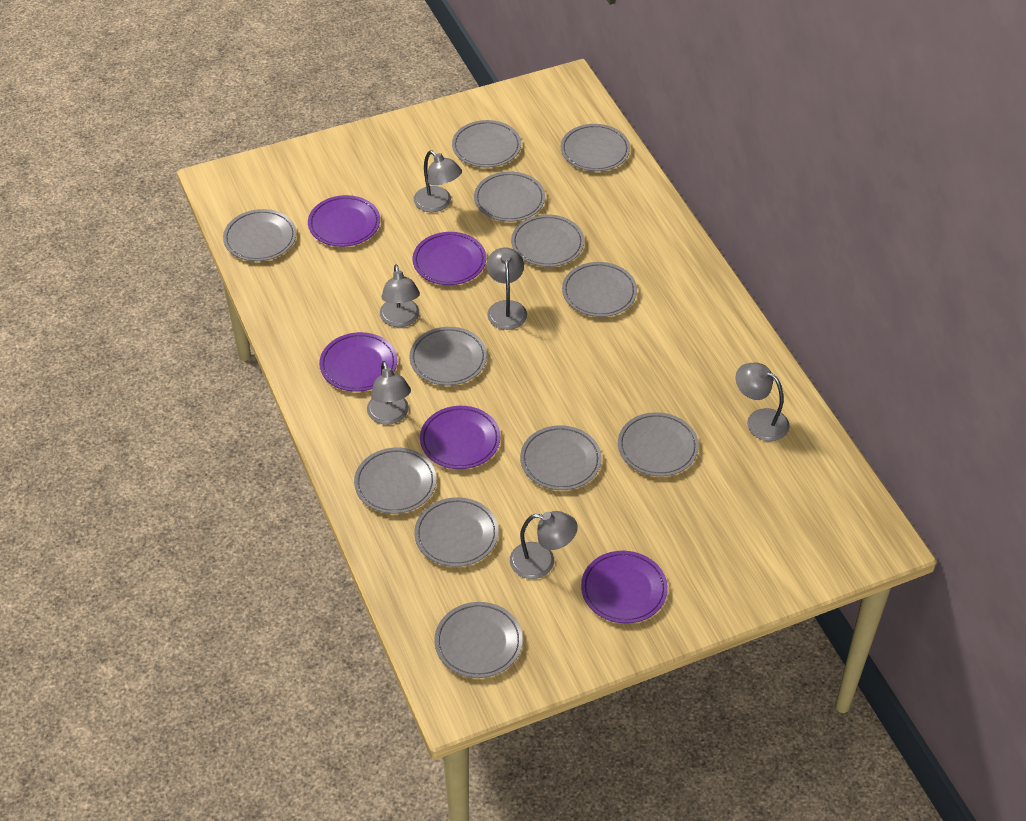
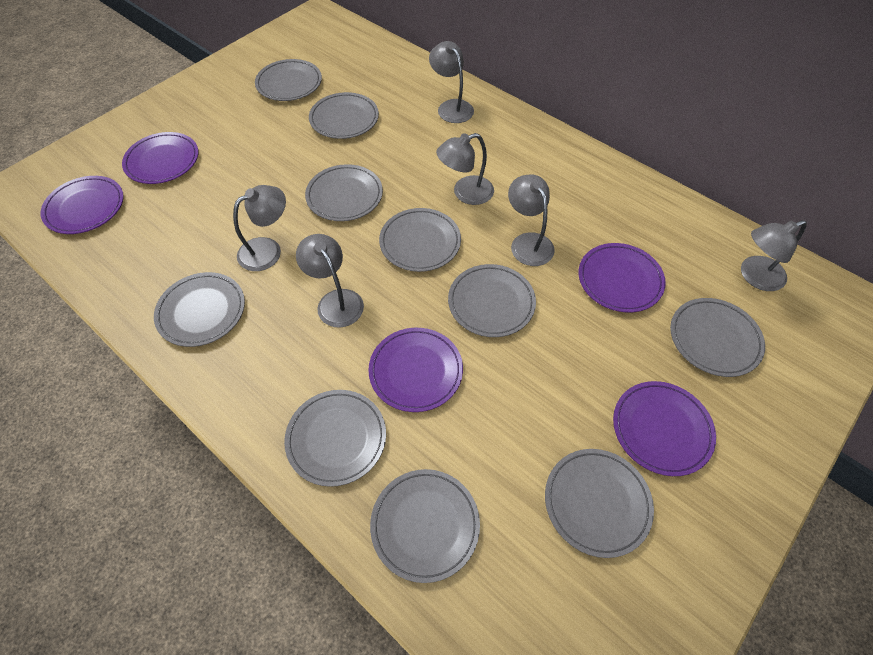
grey plate: 12 -> 10

